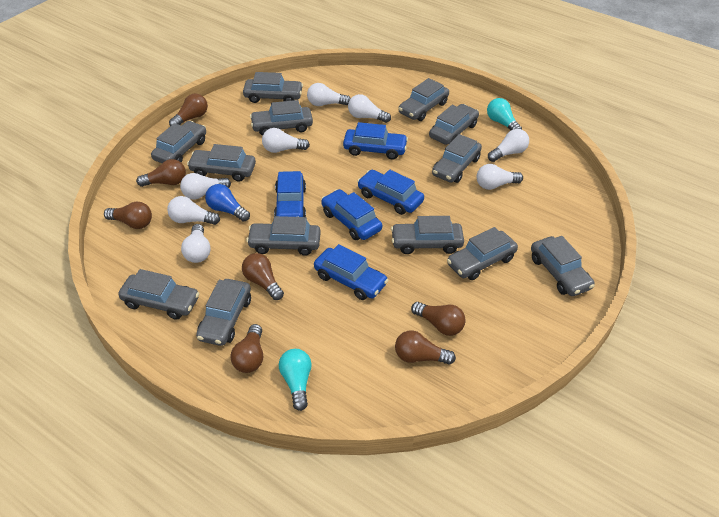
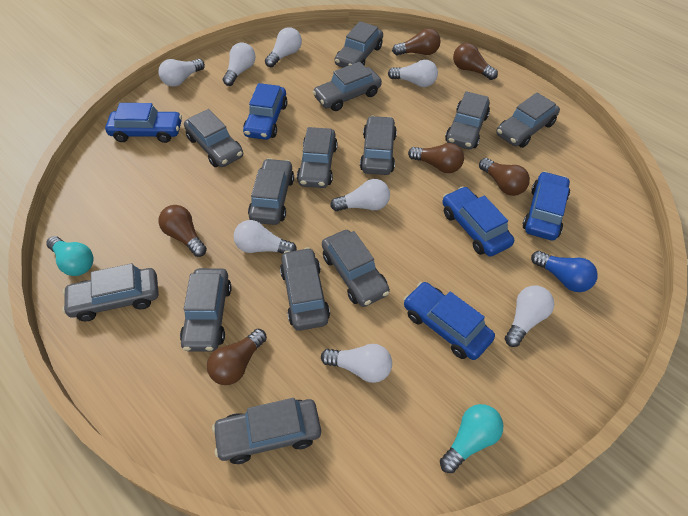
brown light bulb: 7 -> 6

